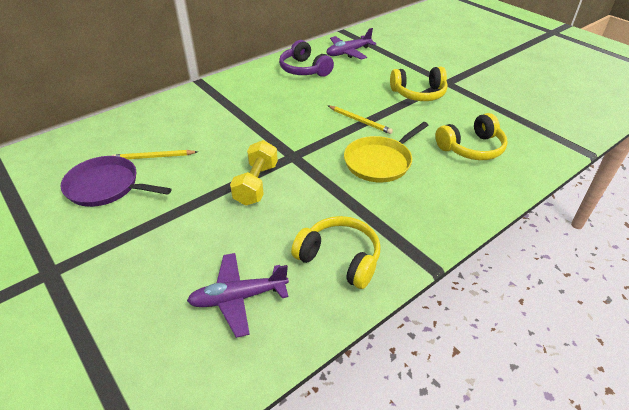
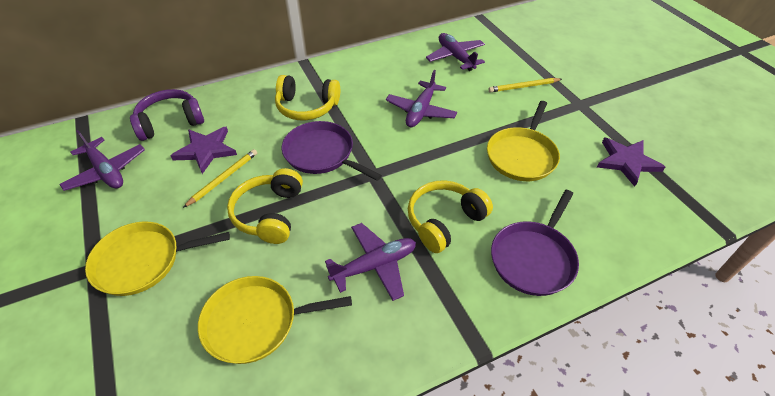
purple pan: 1 -> 2
purple plane: 2 -> 4
purple star: 0 -> 2
yellow dumbbell: 1 -> 0
yellow pan: 1 -> 3

